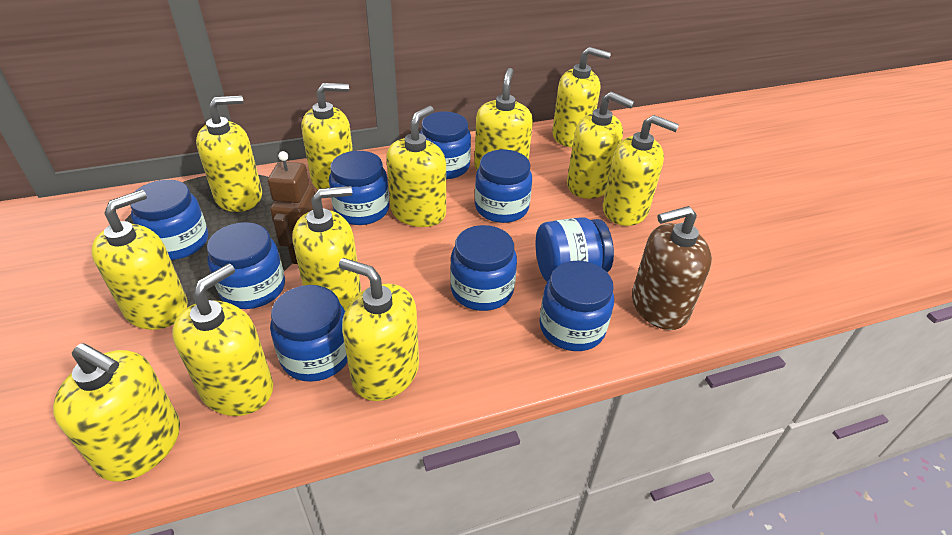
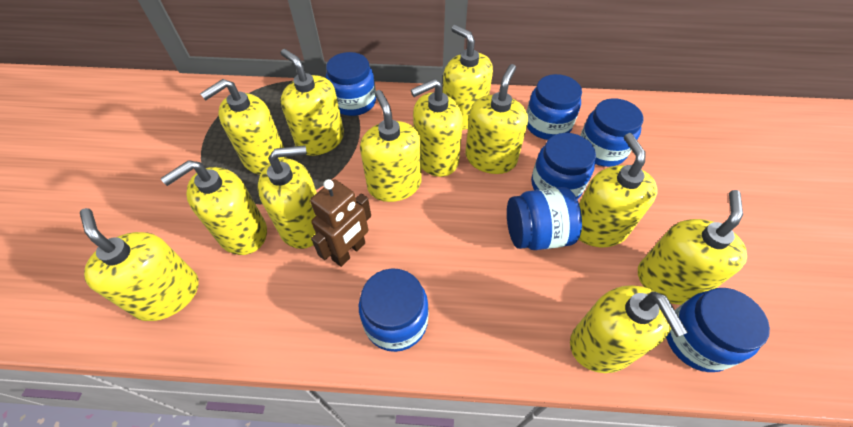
blue jar: 9 -> 7
brown soap dispenser: 1 -> 0

